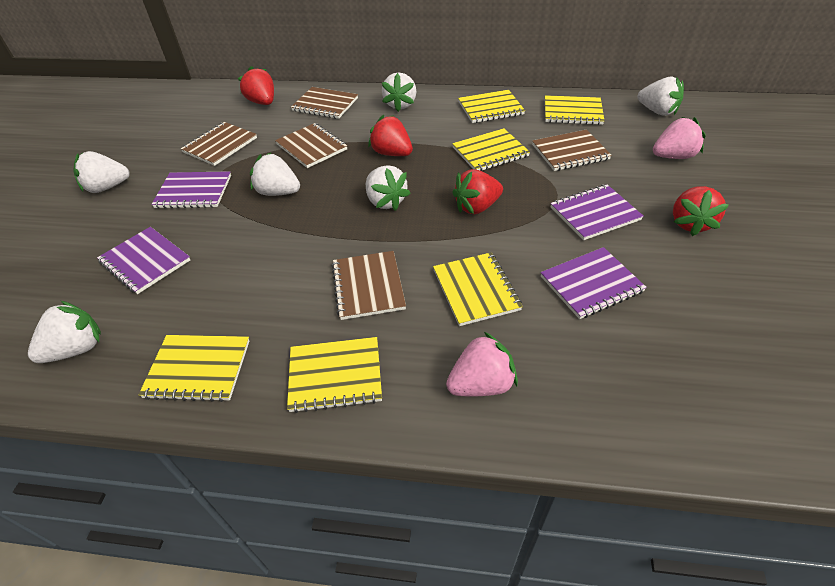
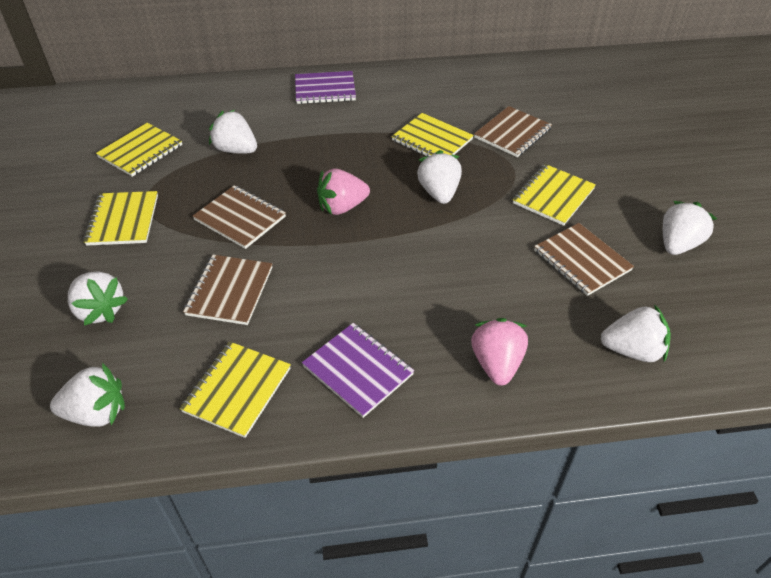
brown notebook: 5 -> 4
purple notebook: 4 -> 2
red strawberry: 4 -> 0
yellow notebook: 6 -> 5

